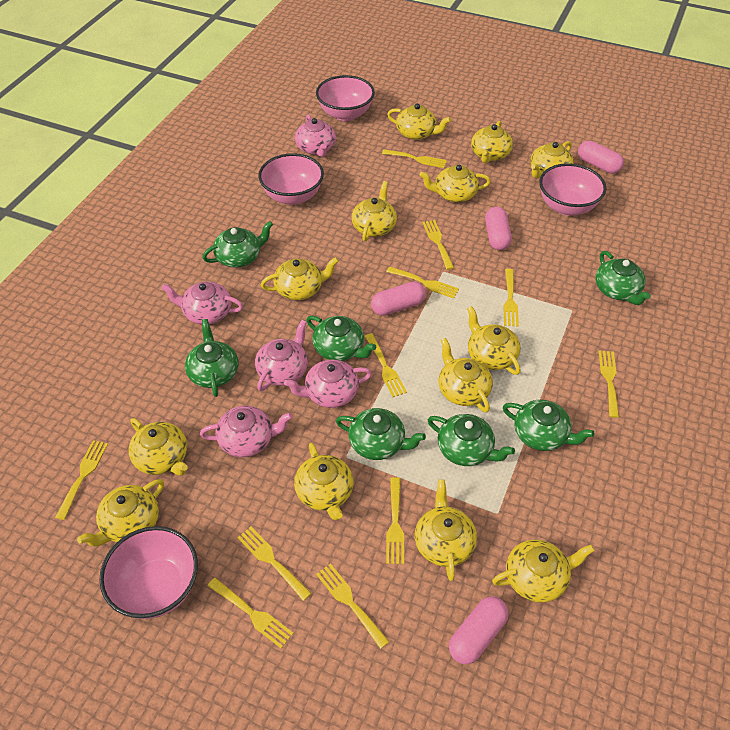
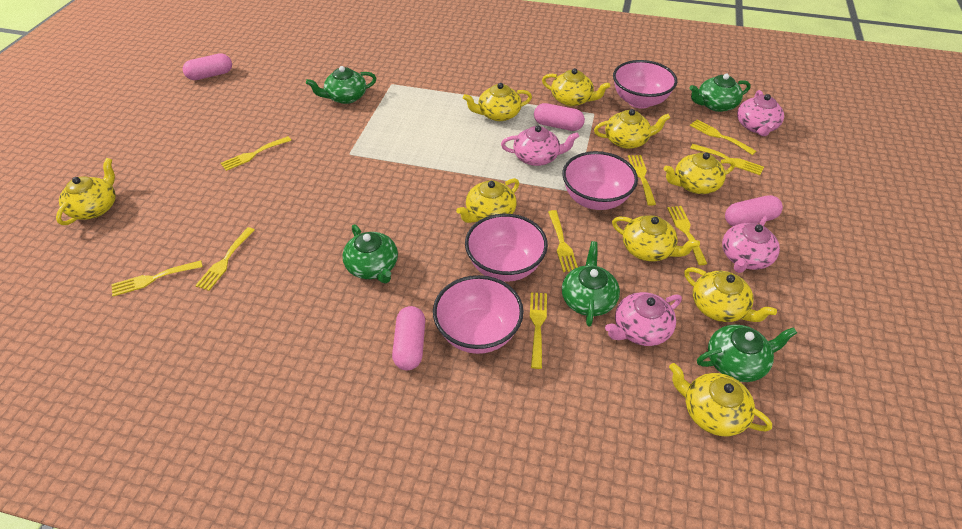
green teapot: 7 -> 5
pink teapot: 5 -> 4
yellow fork: 11 -> 9
yellow teapot: 13 -> 9

